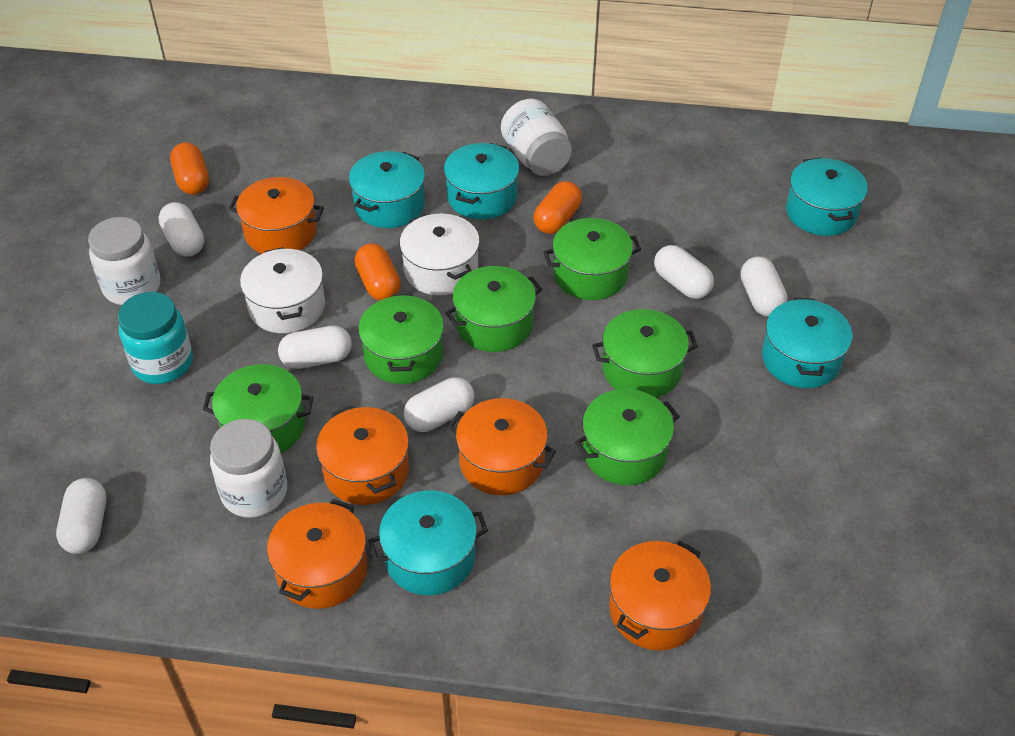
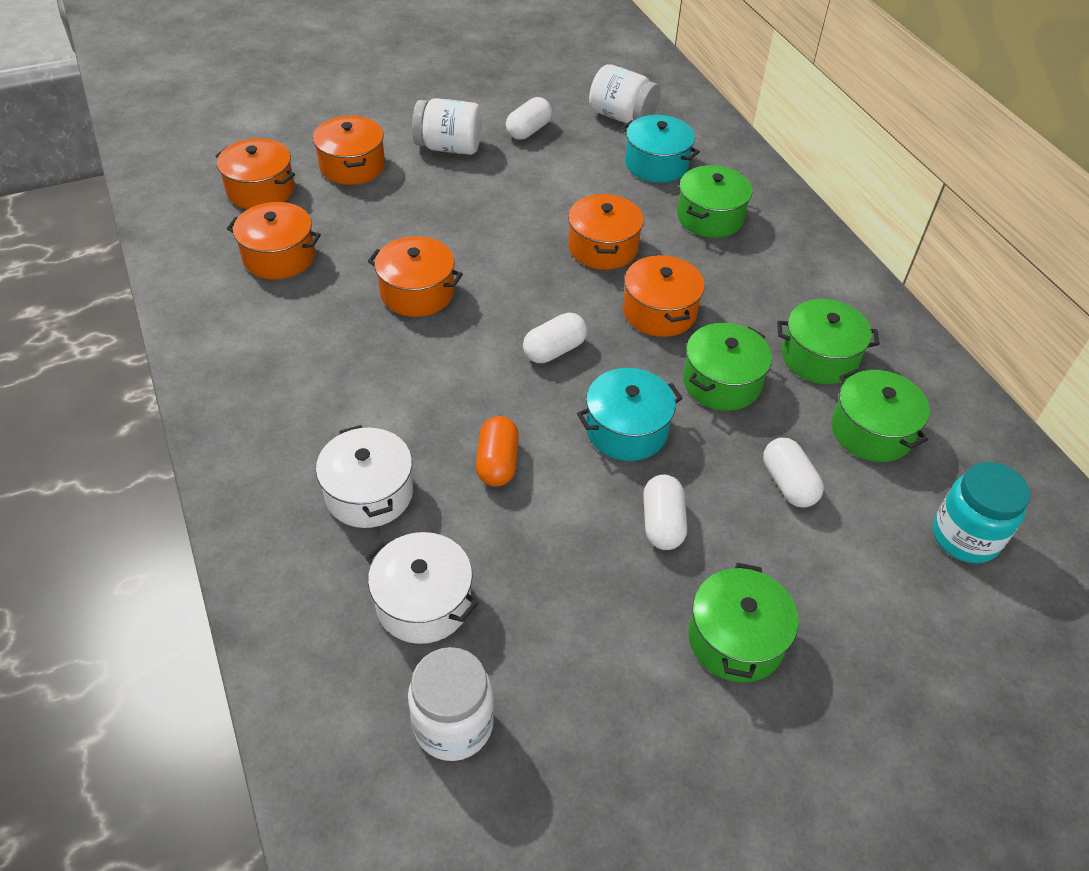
green pot: 6 -> 5
orange capsule: 3 -> 1
orange pot: 5 -> 6
turquoise pot: 5 -> 2
white capsule: 6 -> 4

